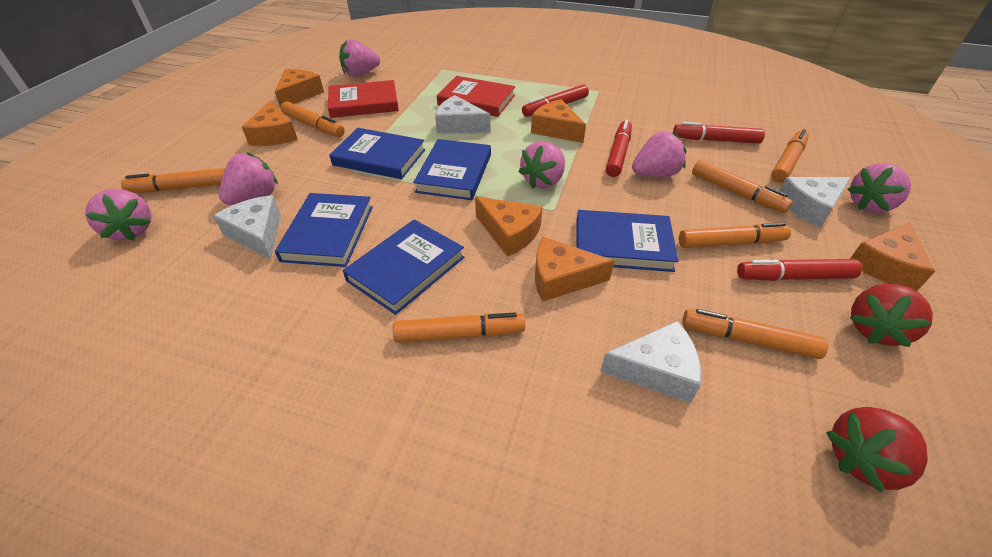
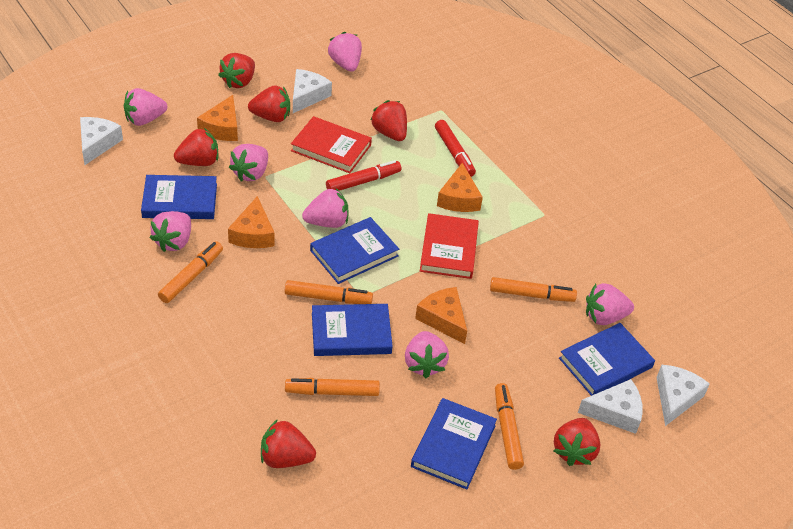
orange cheese: 6 -> 4
orange marker: 7 -> 5
pink strawberry: 6 -> 7
red marker: 4 -> 2
red strawberry: 2 -> 6

